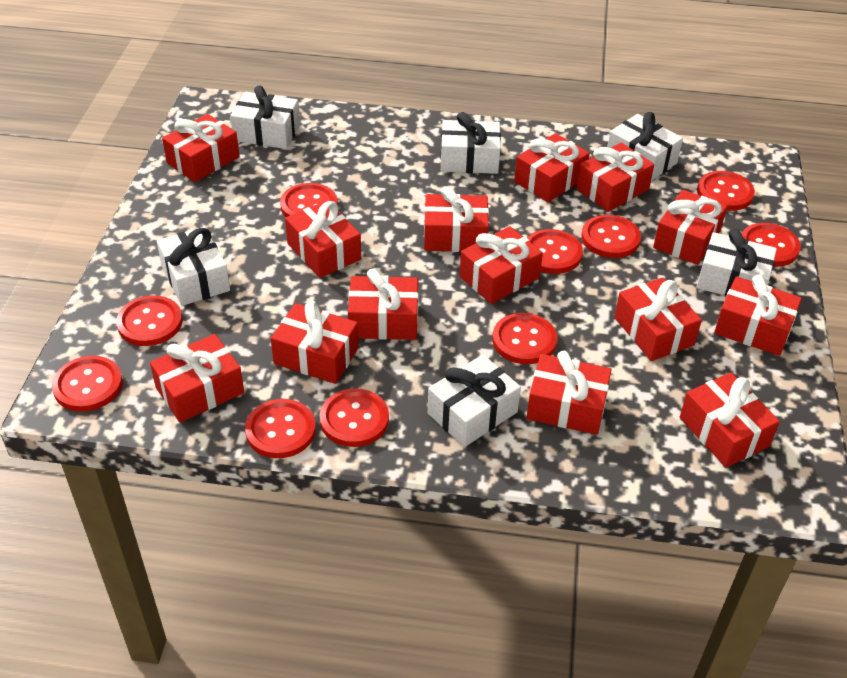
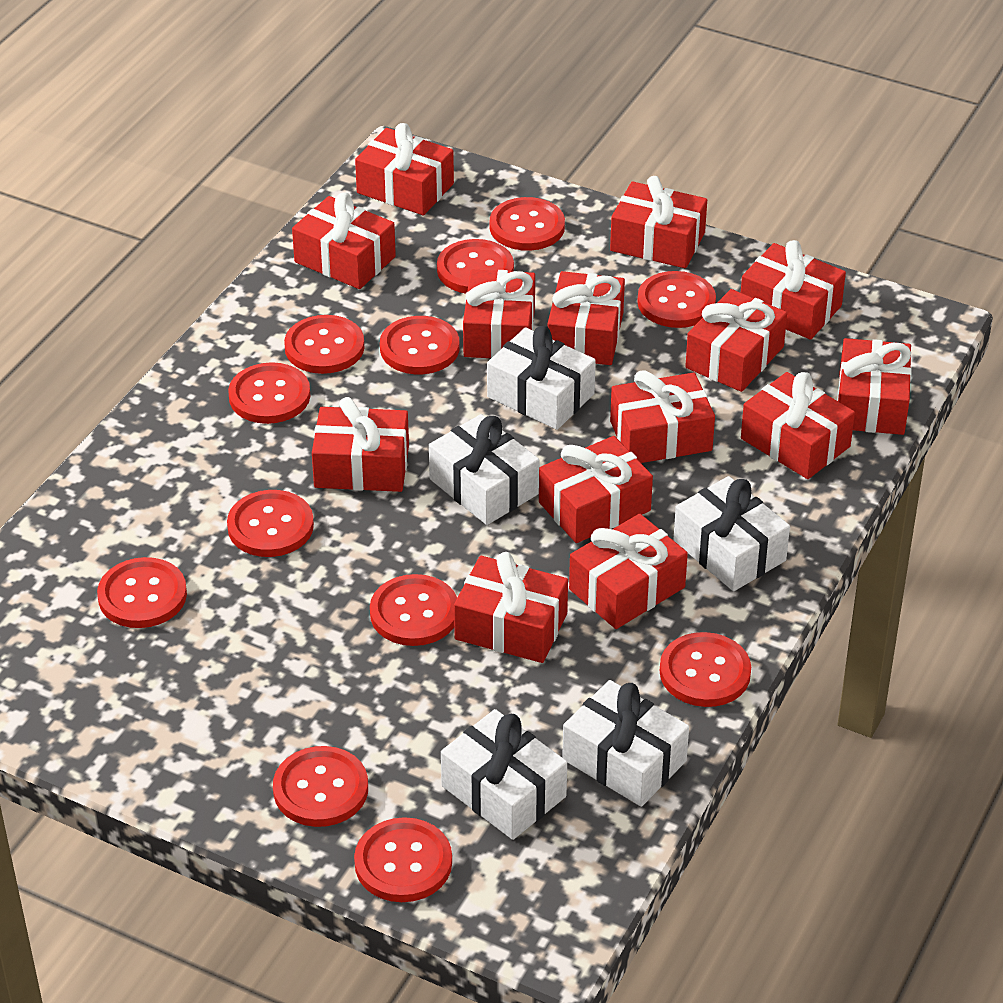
red button: 10 -> 12
white gift: 6 -> 5

